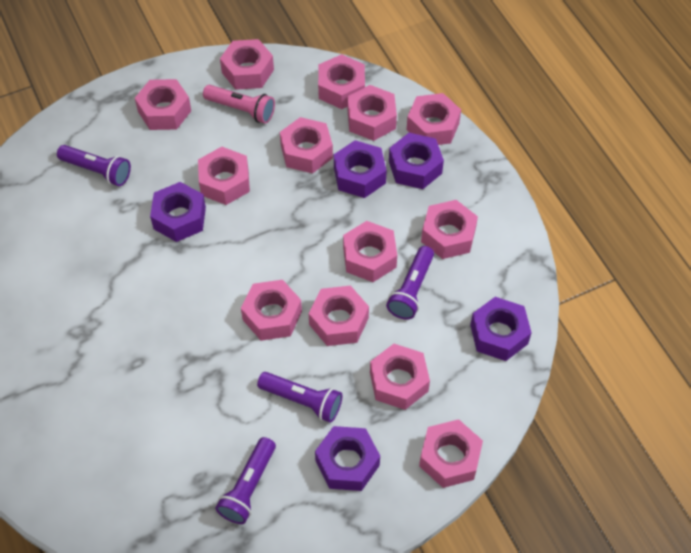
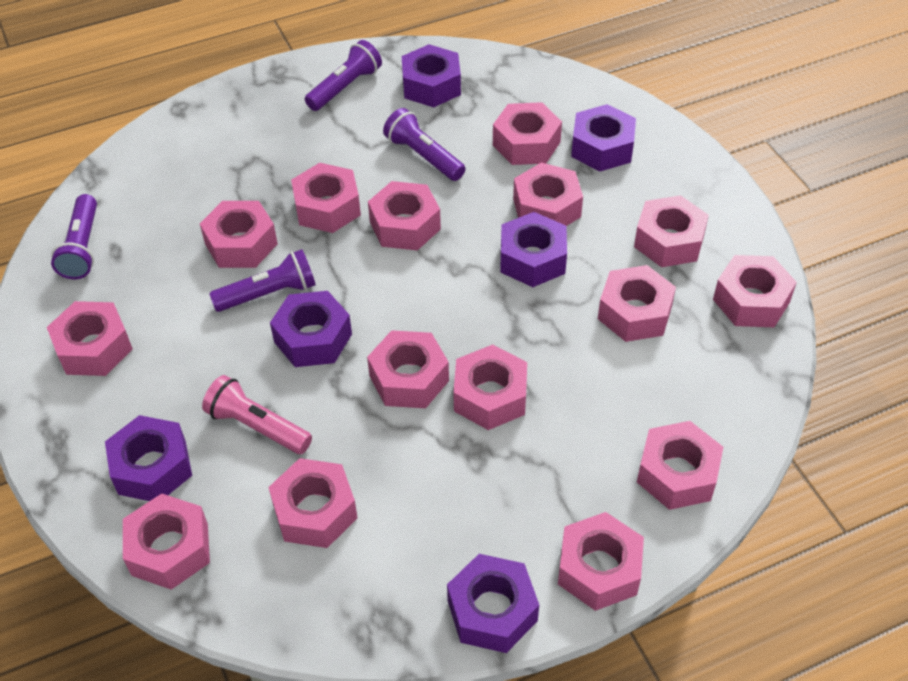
pink nut: 13 -> 15
purple nut: 5 -> 6

